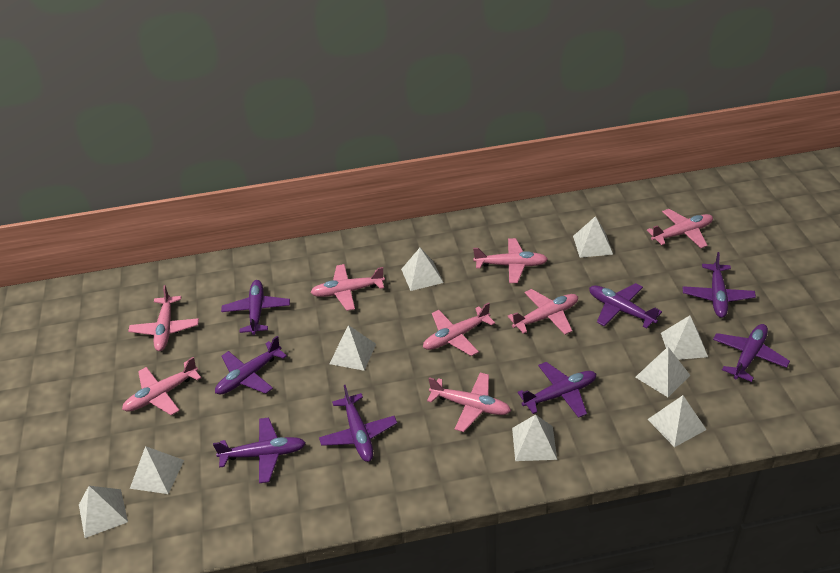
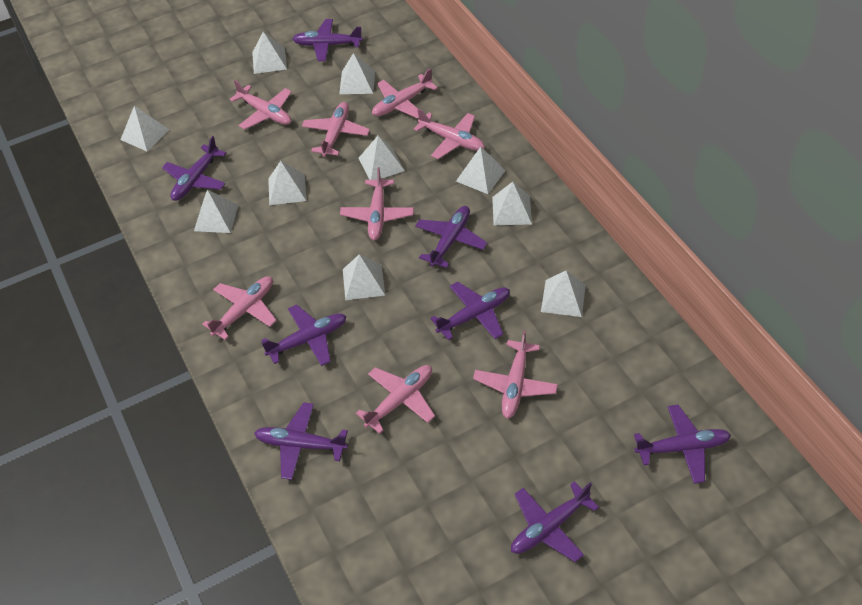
white pyramid: 9 -> 10

